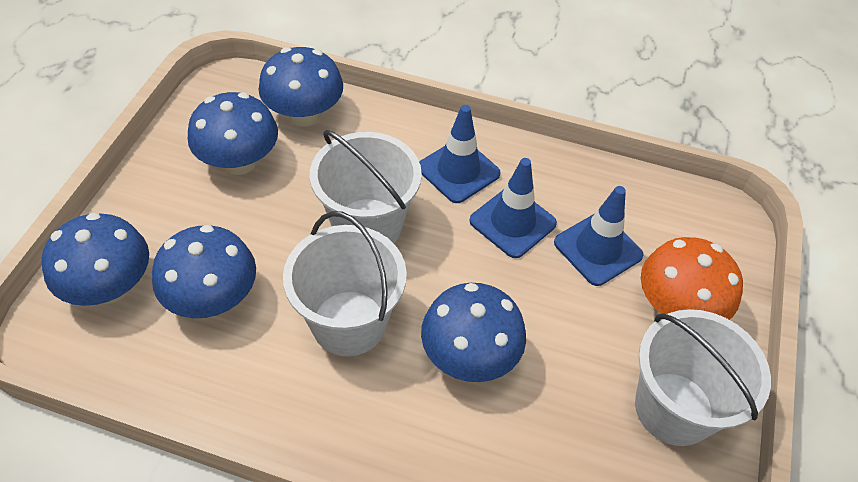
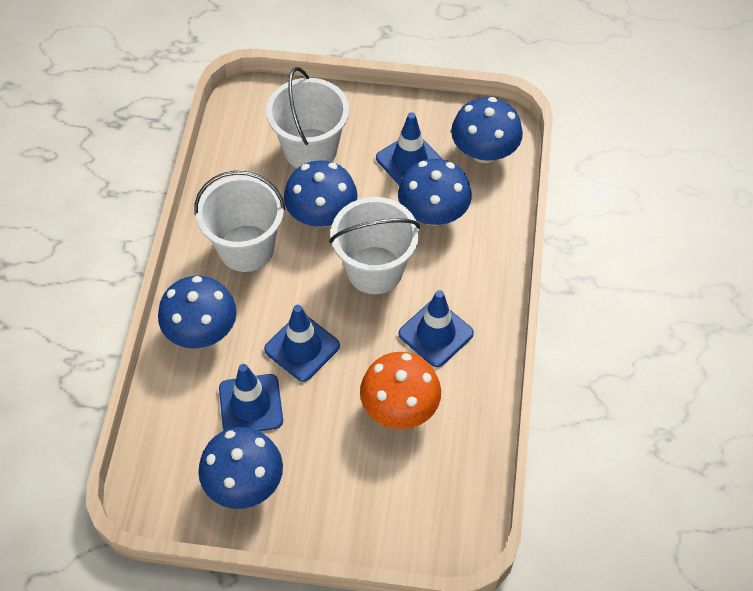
blue traffic cone: 3 -> 4

